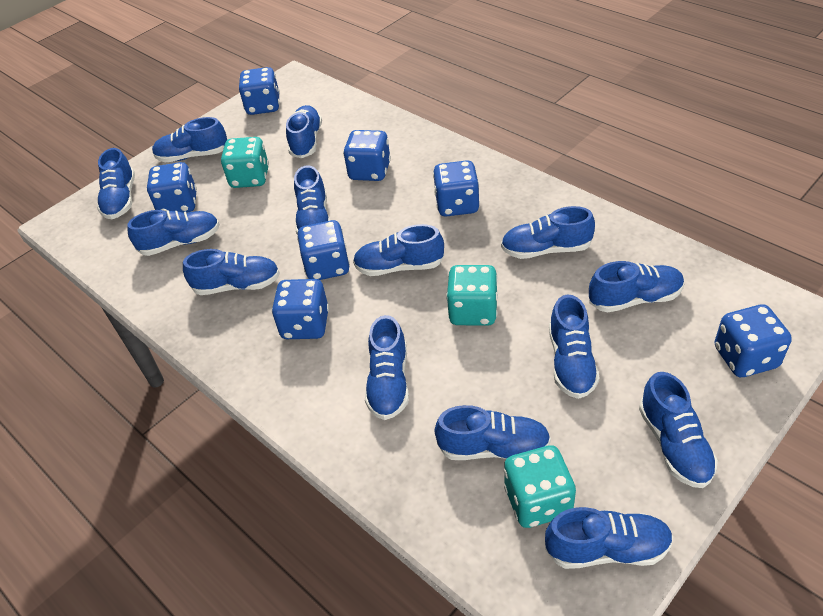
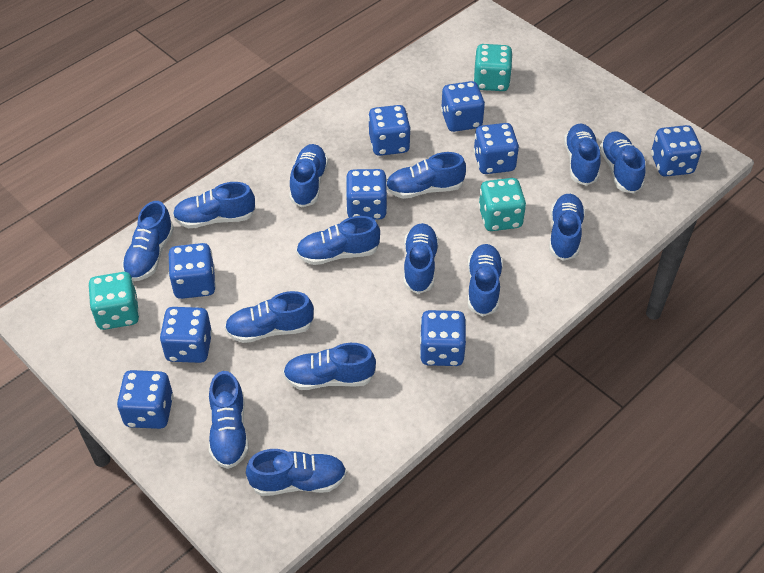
blue dice: 7 -> 9

